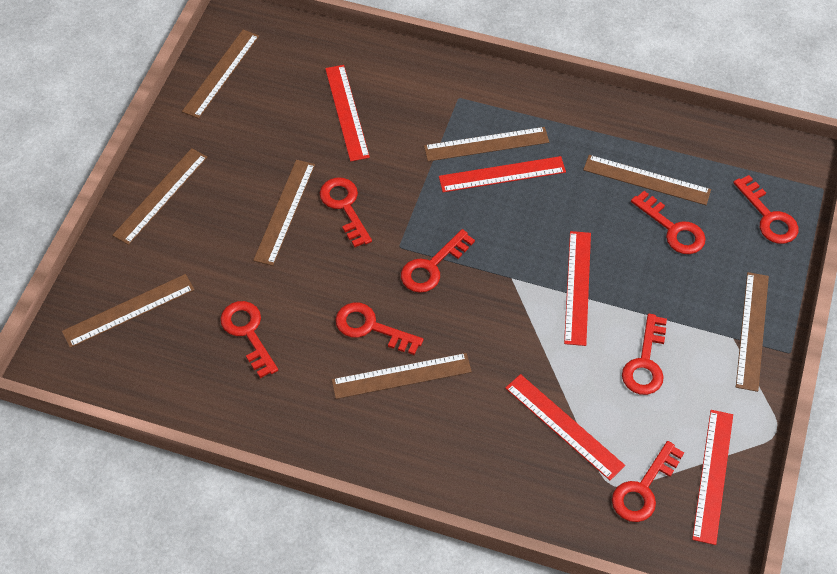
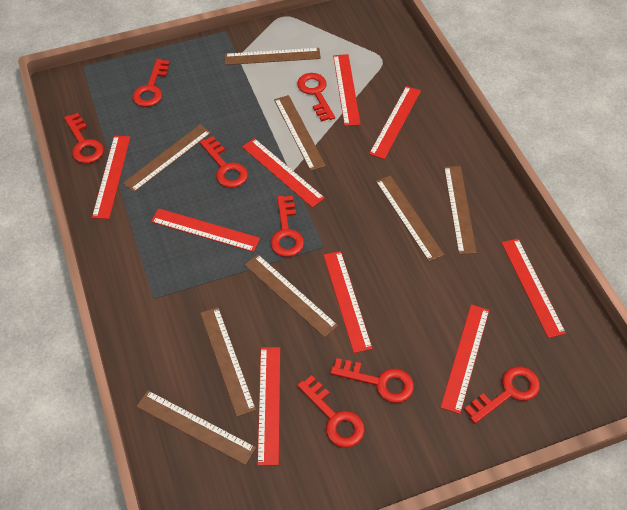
red ruler: 5 -> 9

